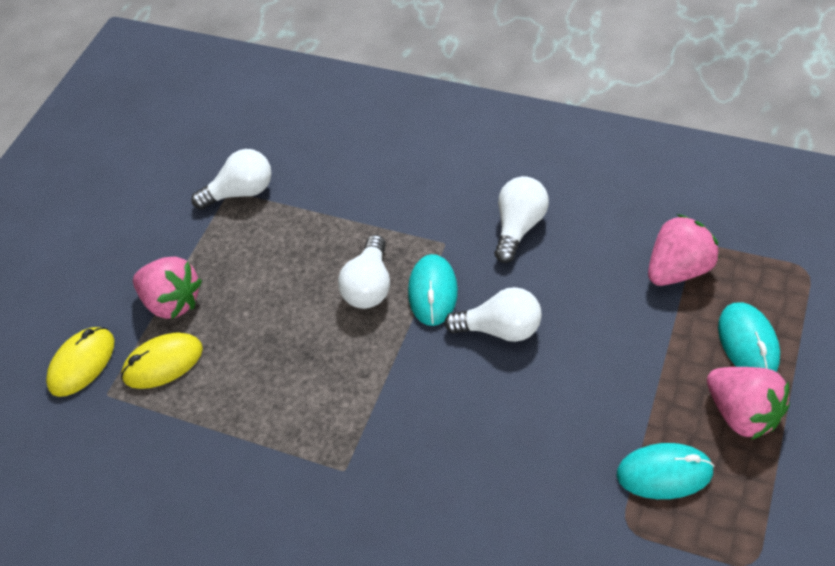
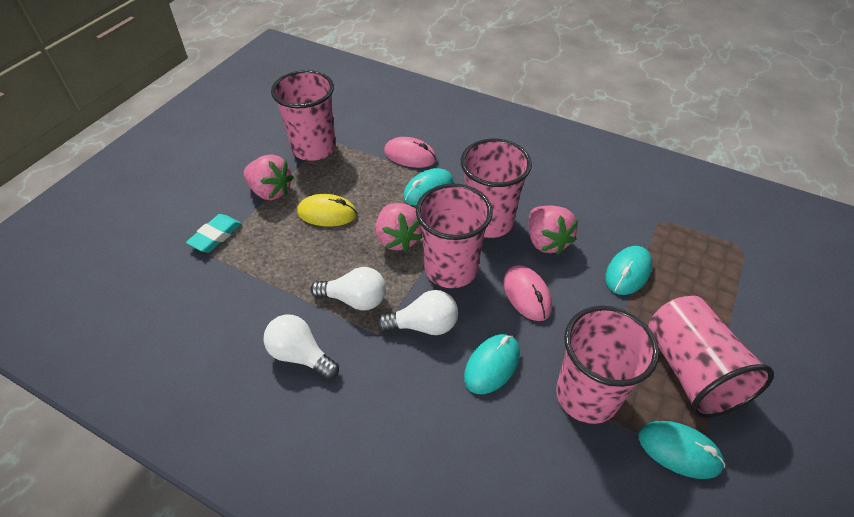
pink cup: 0 -> 5
pink mouse: 0 -> 2
turquoise eraser: 0 -> 1
turquoise mouse: 3 -> 4
white light bulb: 4 -> 3
yellow mouse: 2 -> 1

